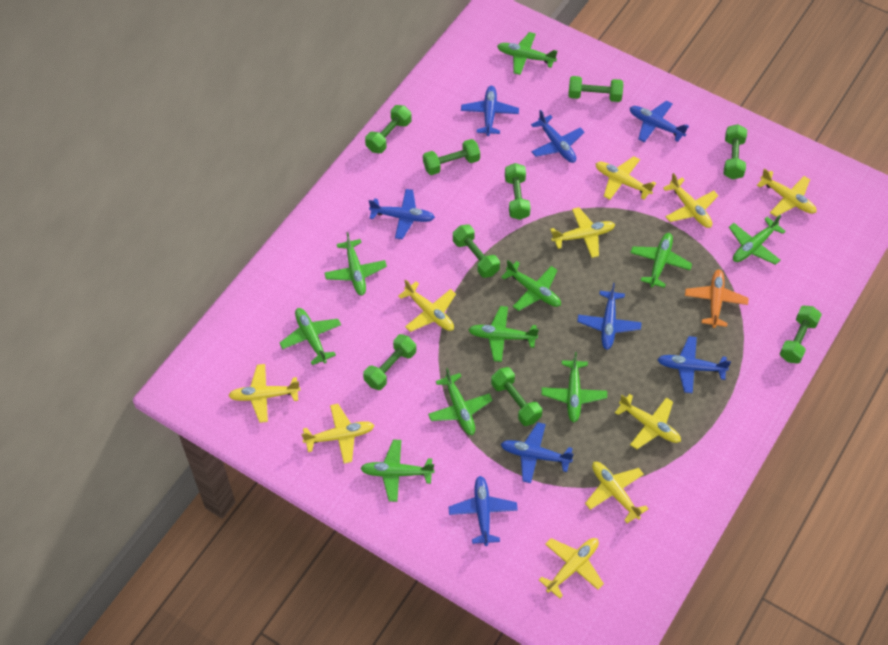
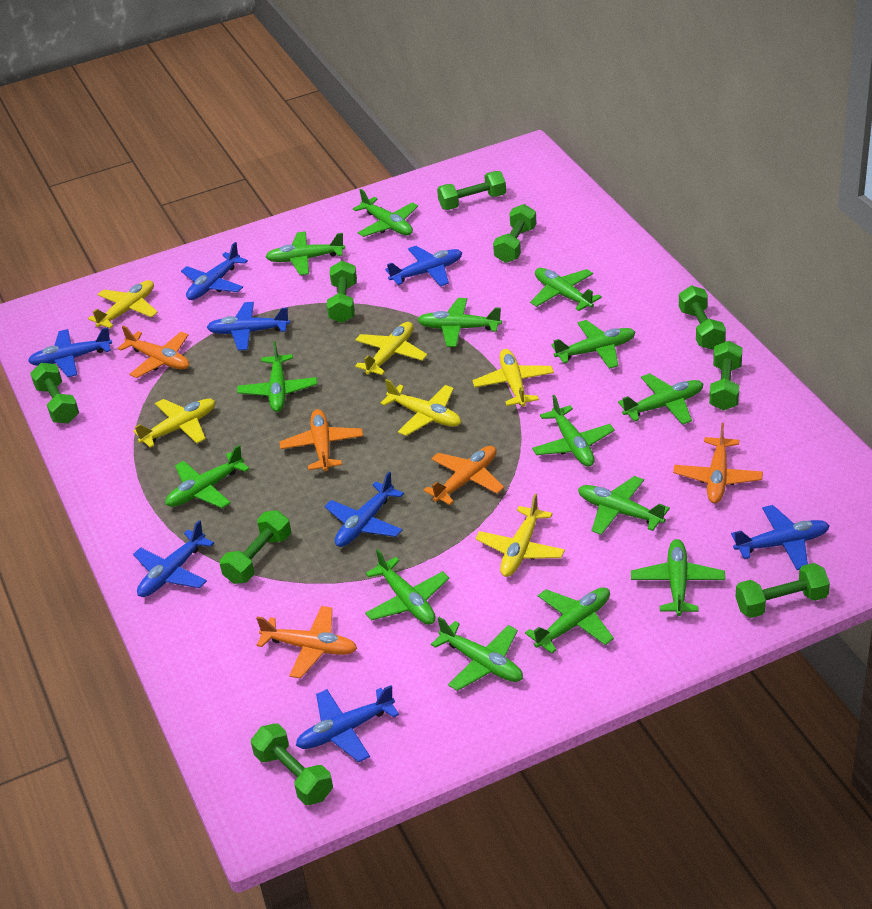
green plane: 10 -> 14
orange plane: 1 -> 5
yellow plane: 10 -> 6

